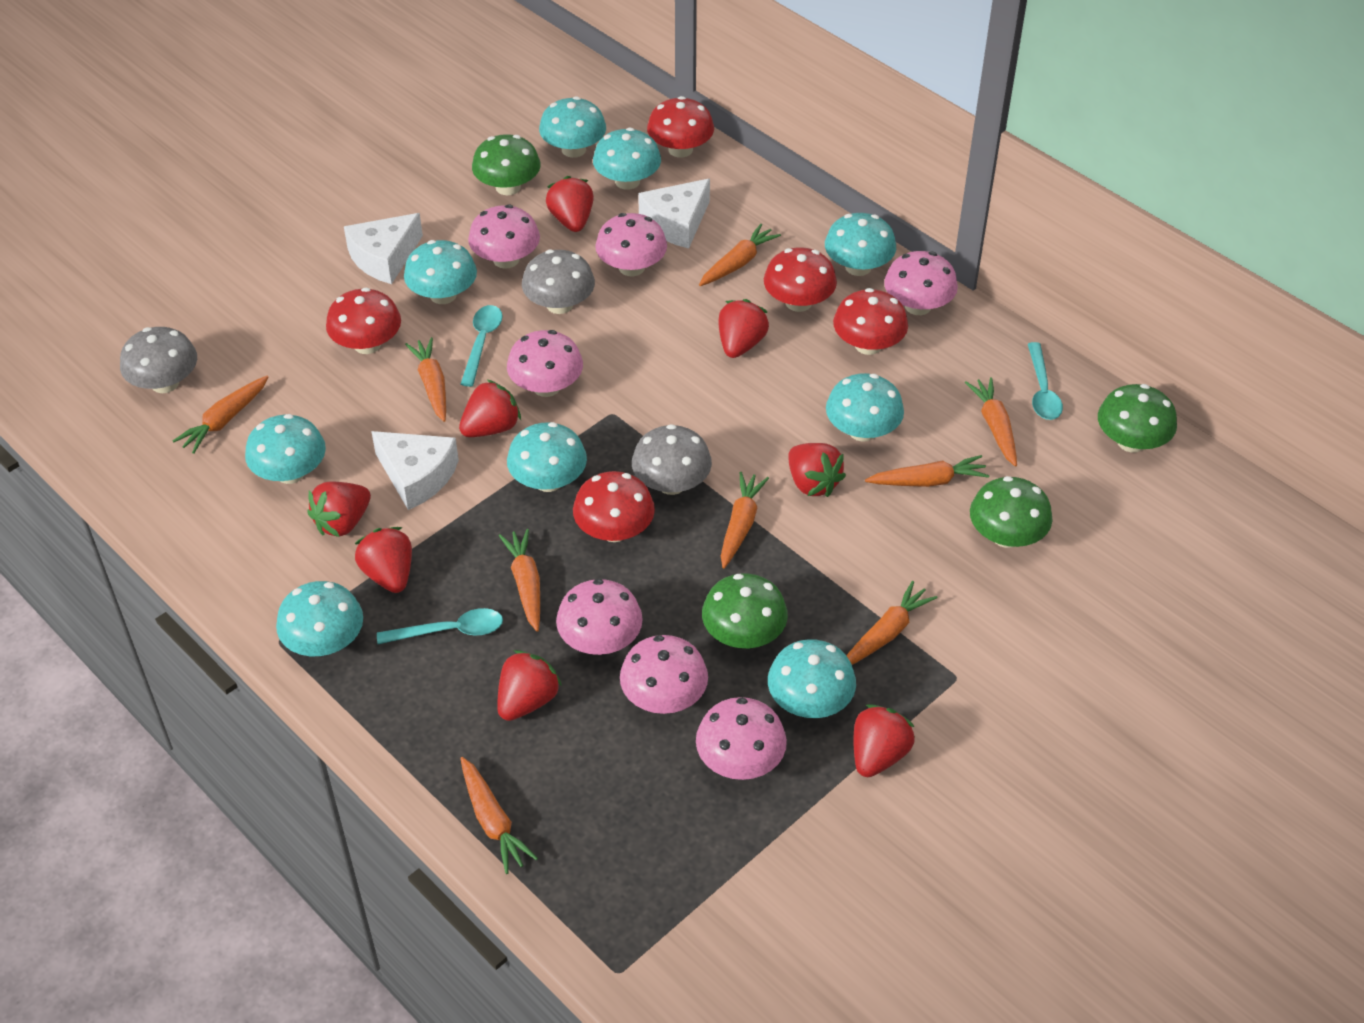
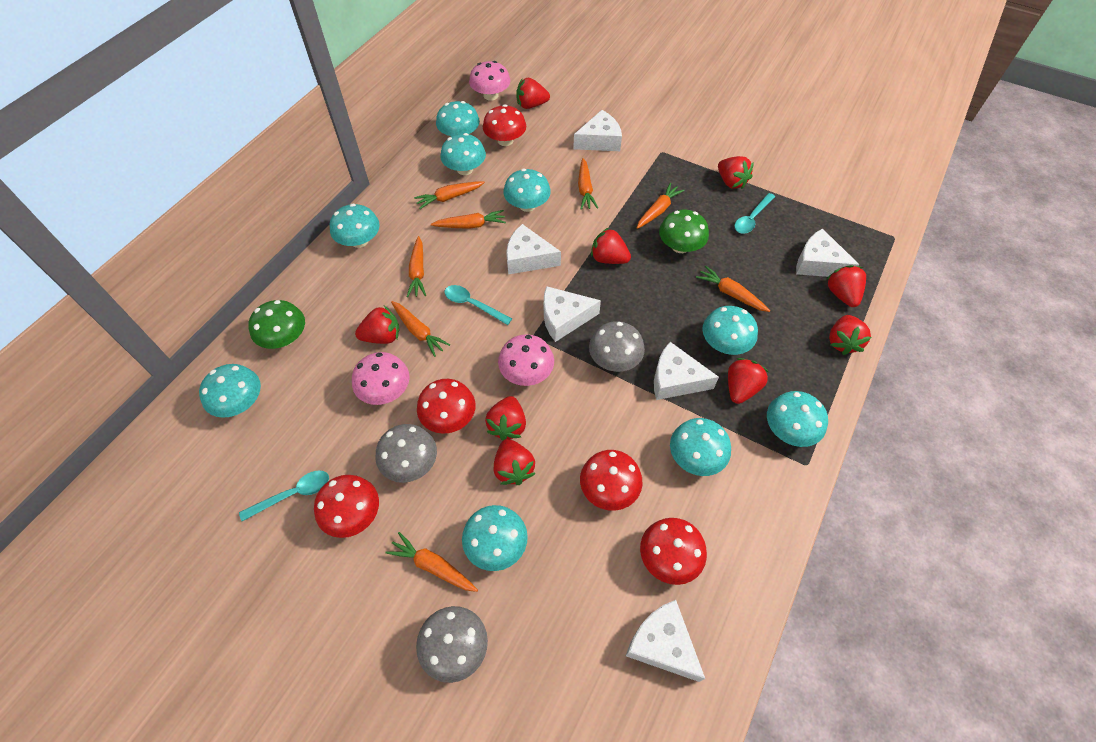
green mushroom: 4 -> 2
orange carrot: 9 -> 8
pink mushroom: 7 -> 3
red strawberry: 8 -> 9
white cheese: 3 -> 6

